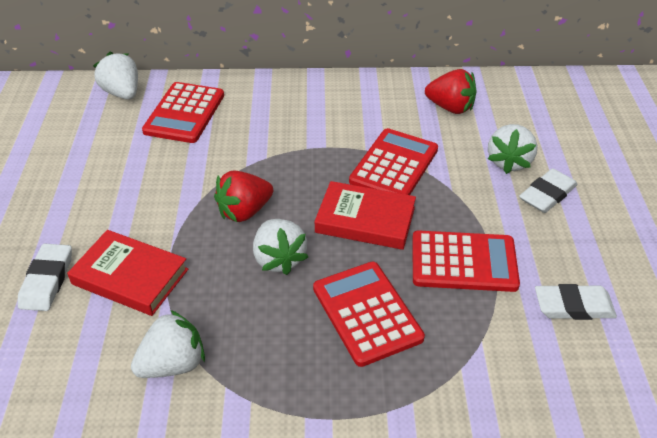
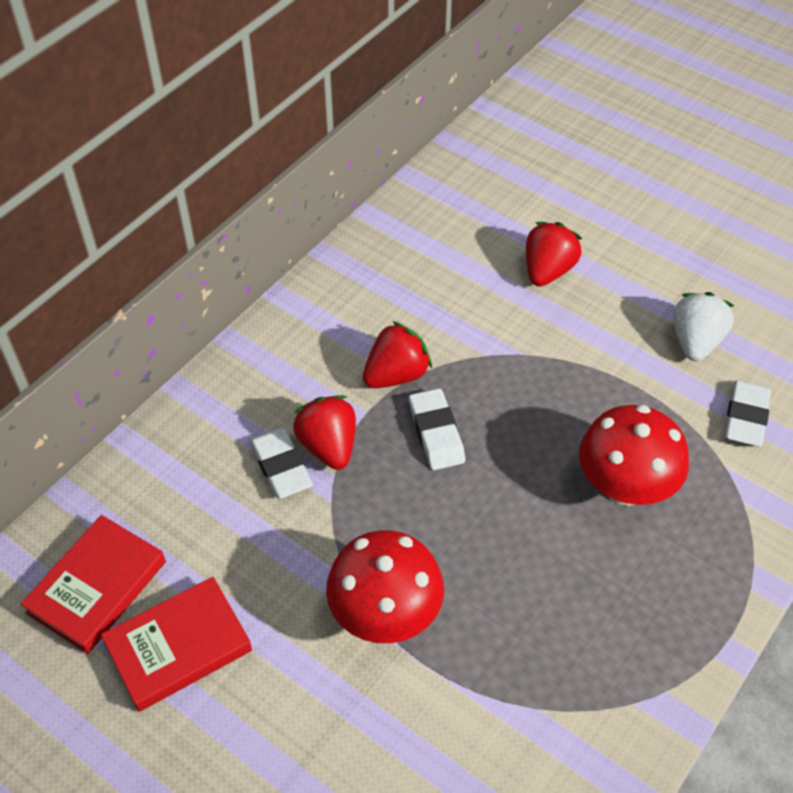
red calculator: 4 -> 0
red mushroom: 0 -> 2
red strawberry: 2 -> 3
white strawberry: 4 -> 1

